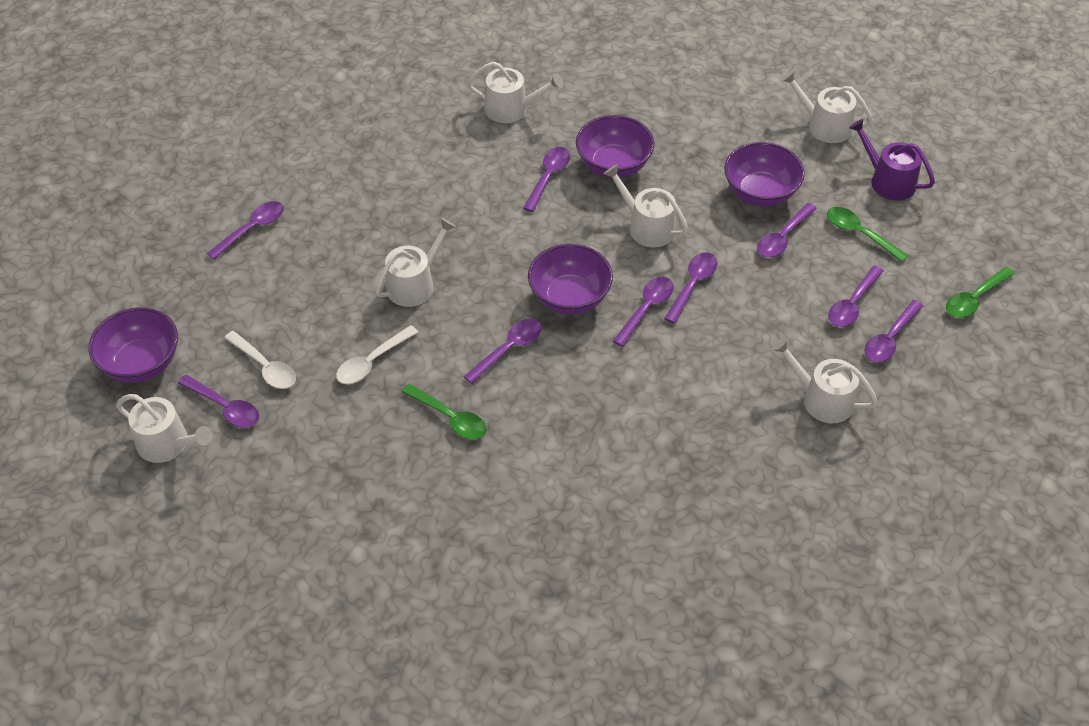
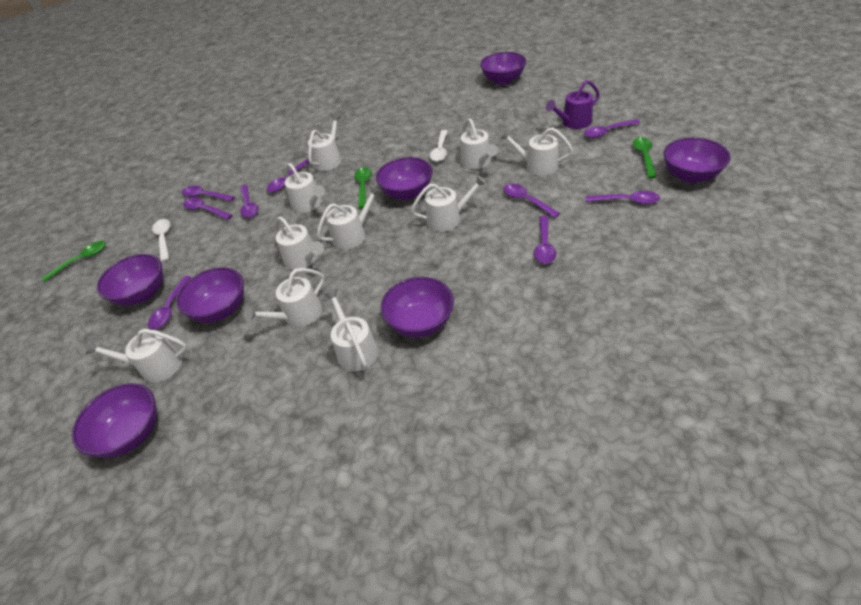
purple bowl: 4 -> 7
white watering can: 6 -> 10

